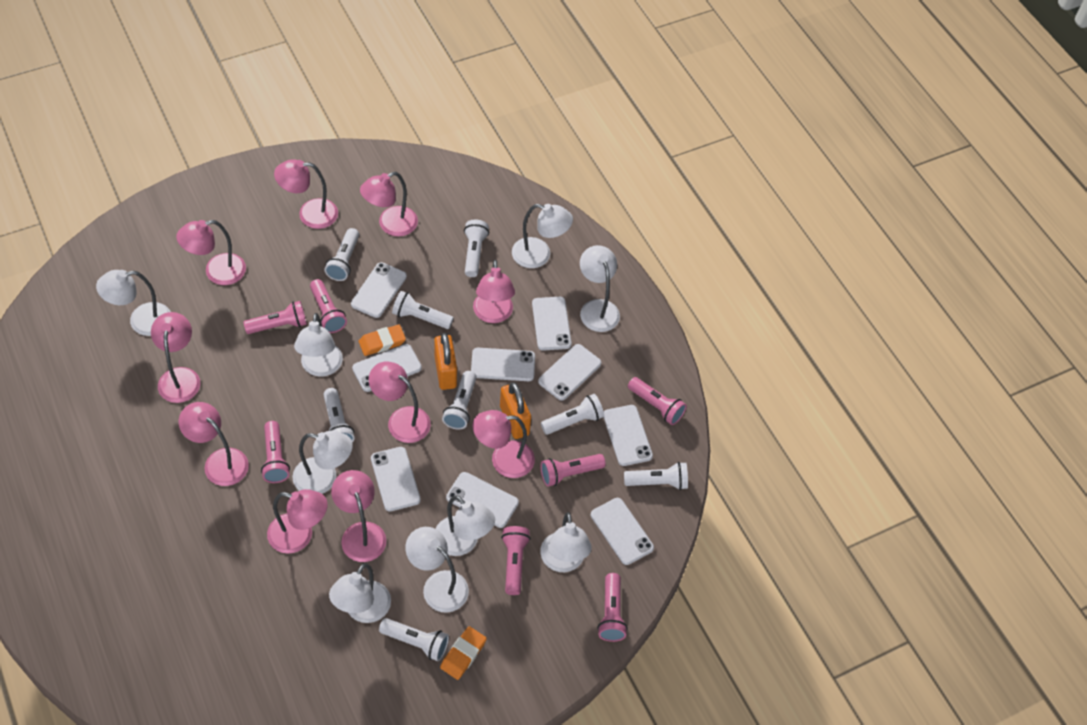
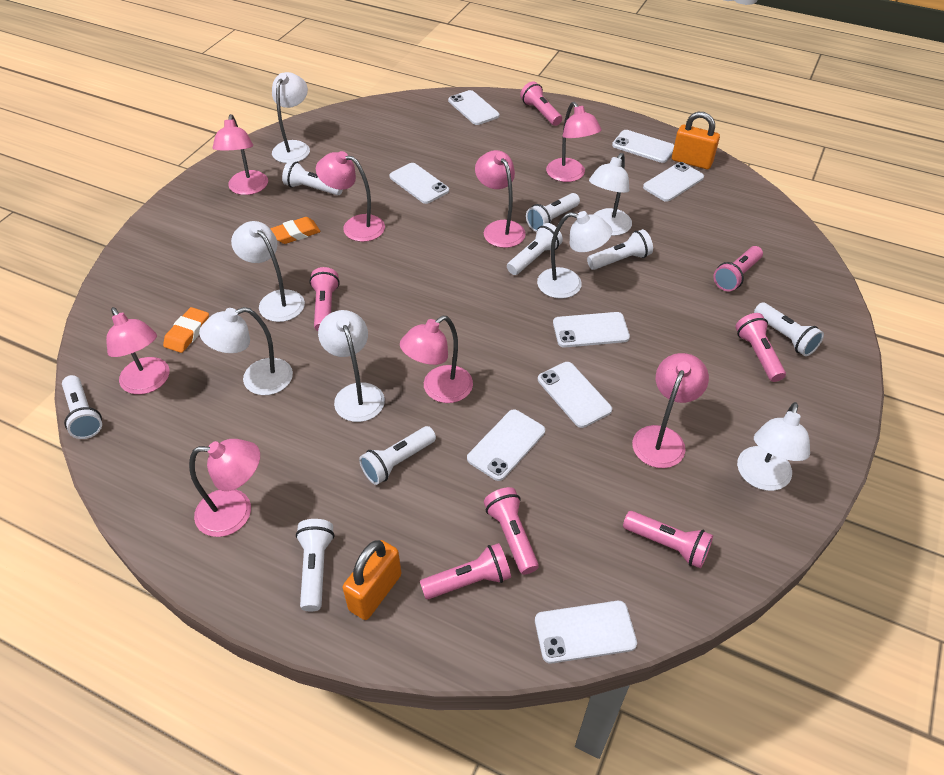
pink lamp: 10 -> 8
white lamp: 9 -> 7
white phone: 9 -> 8

